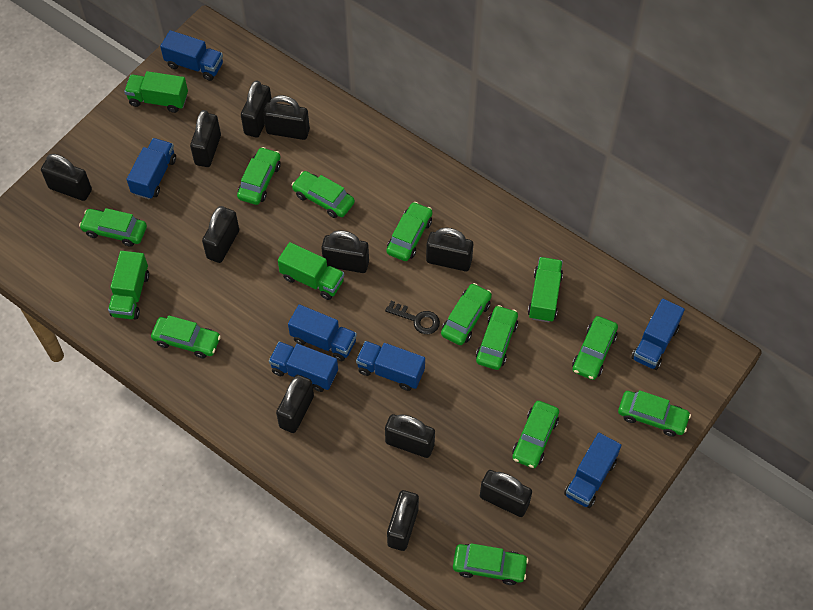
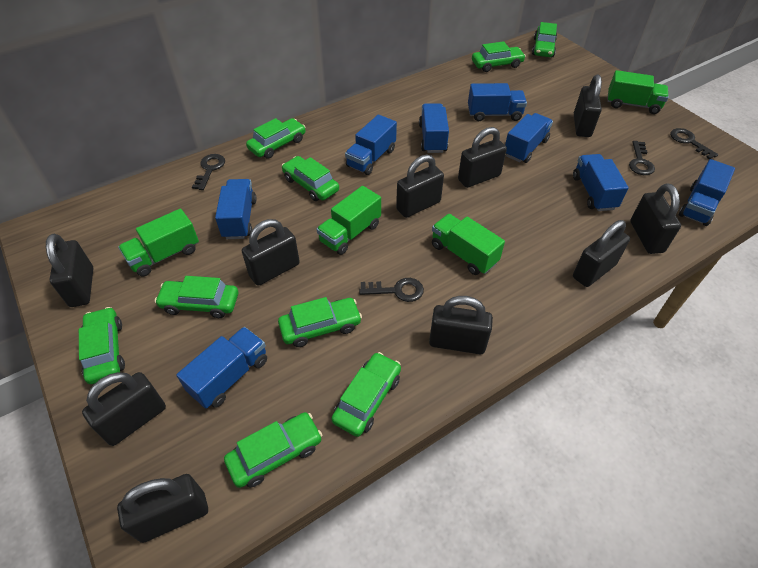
black key: 1 -> 4
black padlock: 11 -> 10
blue truck: 7 -> 8
green car: 11 -> 9

